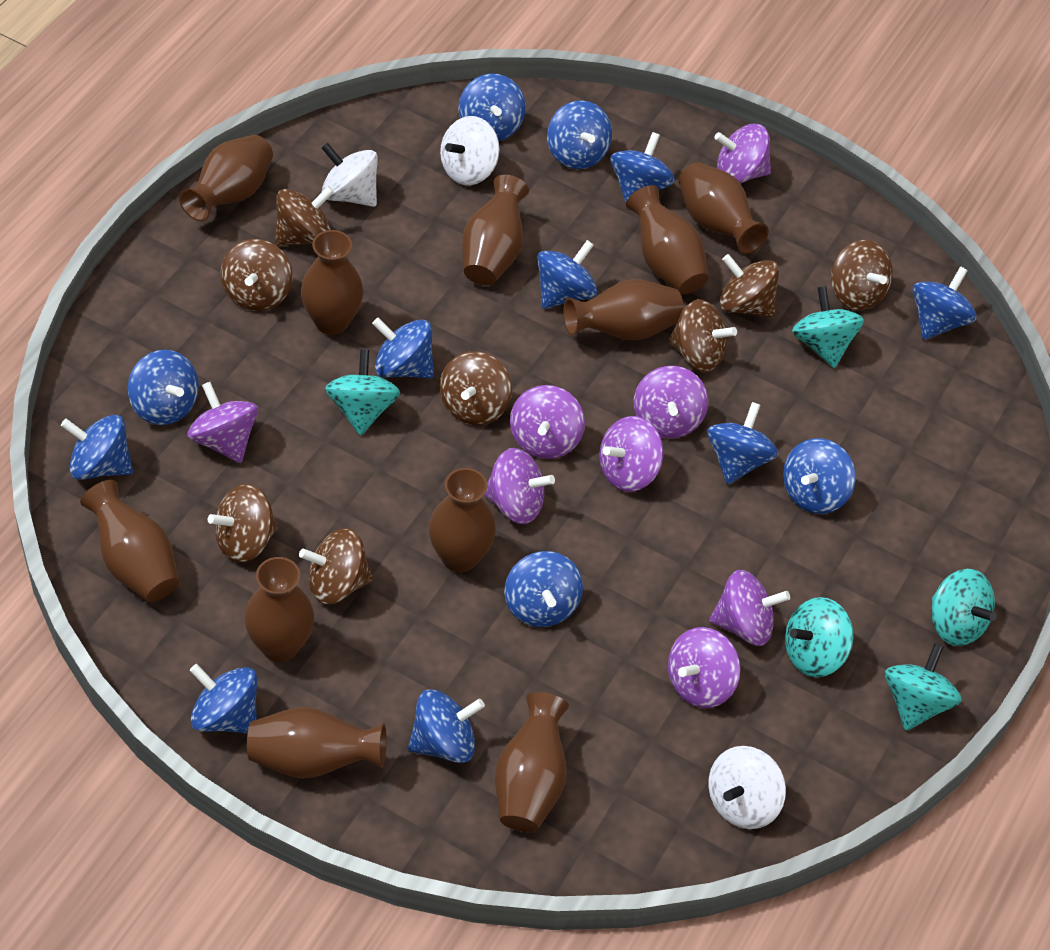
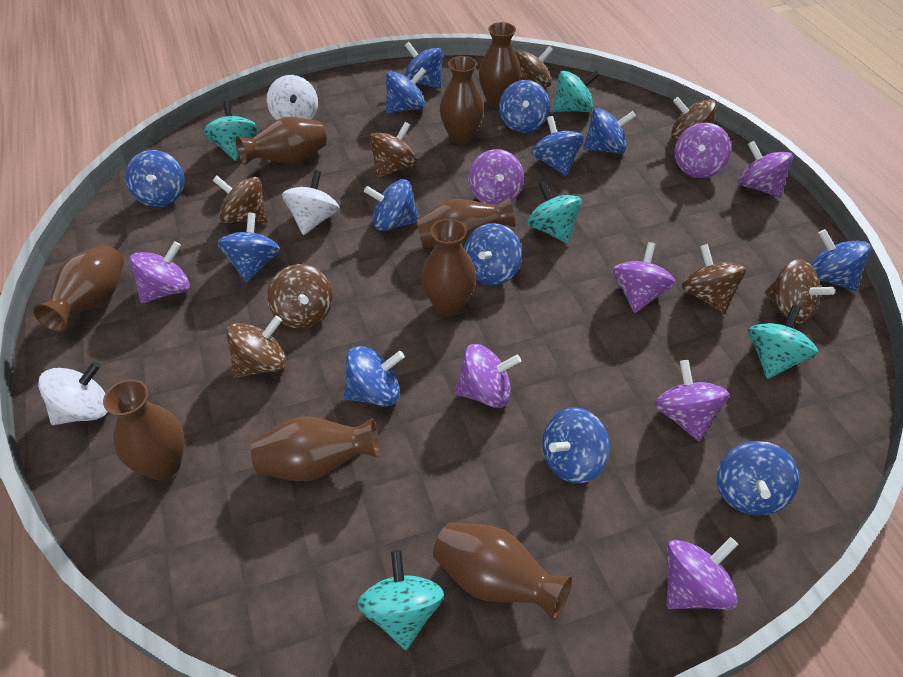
brown vase: 11 -> 9

